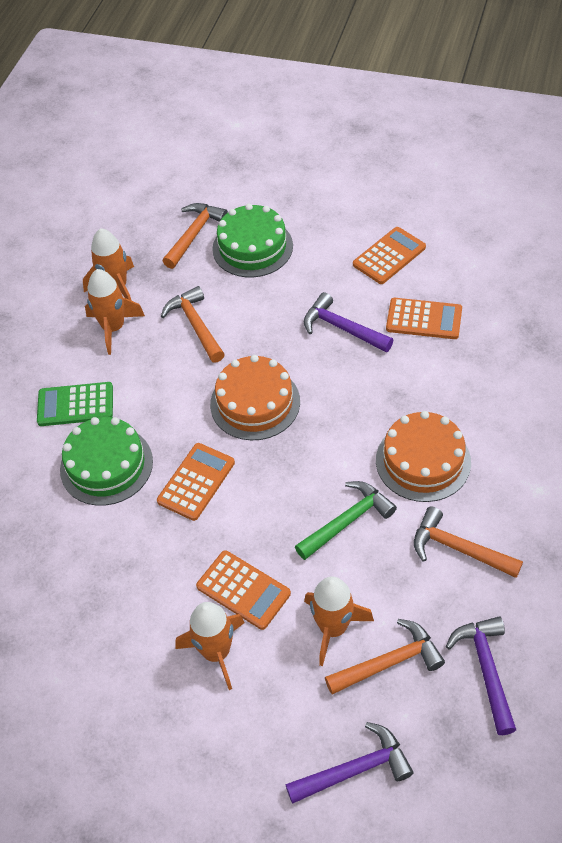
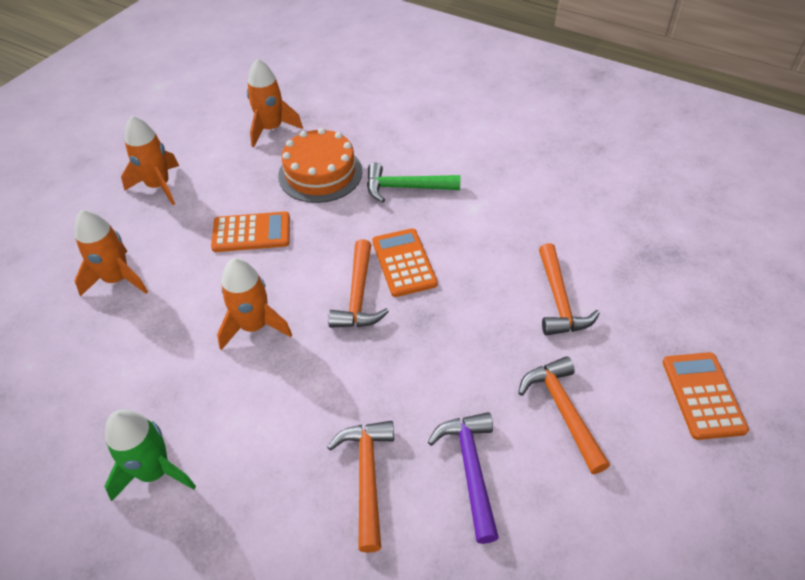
green cake: 2 -> 0
green calculator: 1 -> 0
green rocket: 0 -> 1
orange cake: 2 -> 1
orange calculator: 4 -> 3
purple hammer: 3 -> 1

